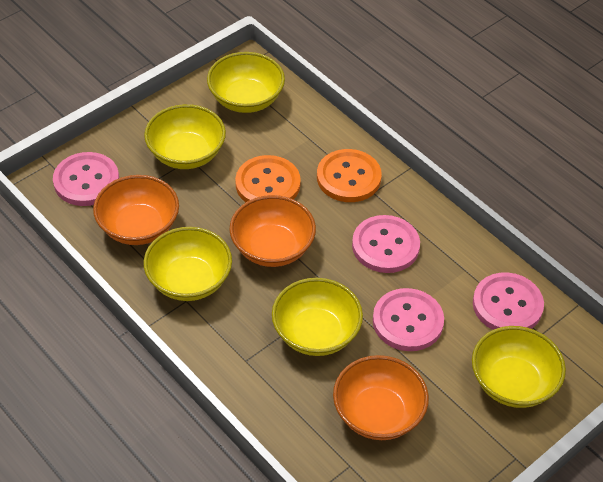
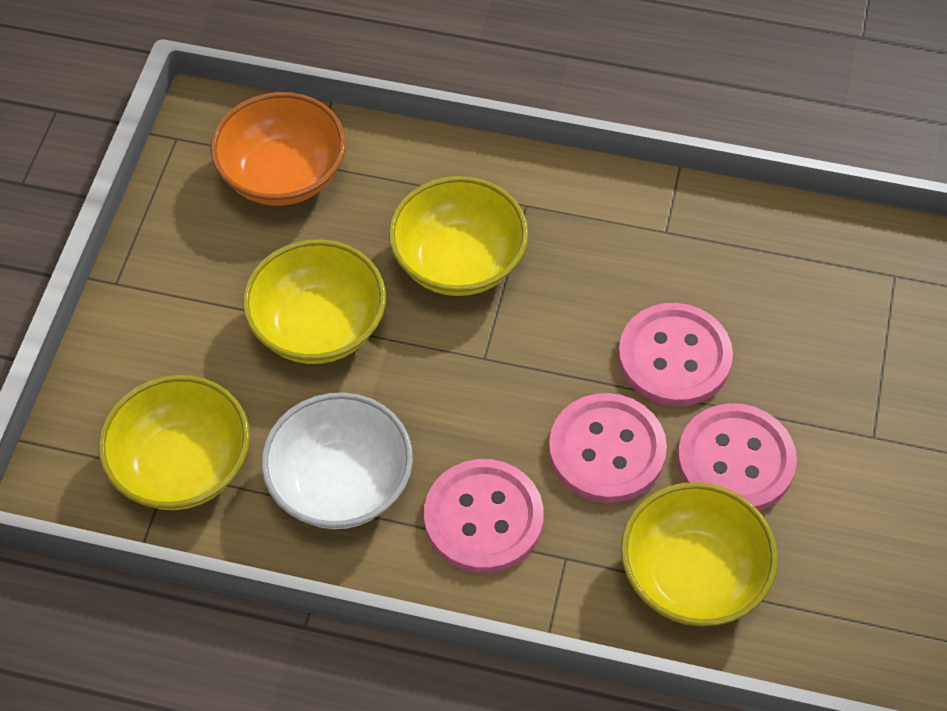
orange bowl: 3 -> 1
orange button: 2 -> 0
white bowl: 0 -> 1
yellow bowl: 5 -> 4

